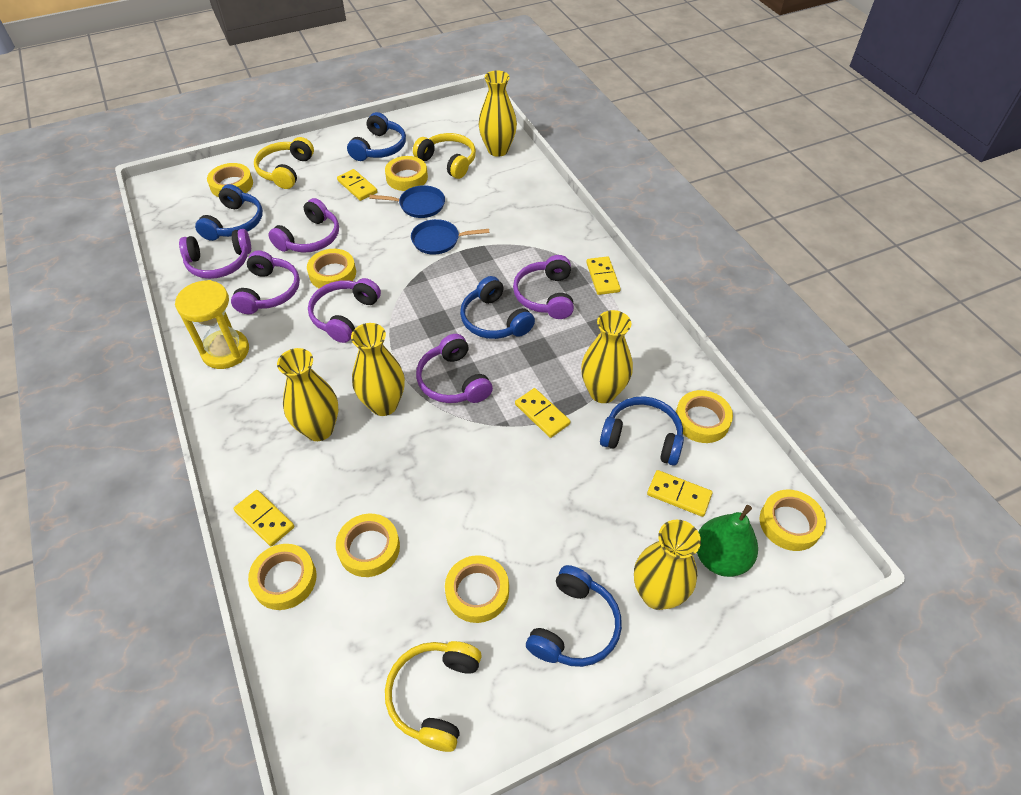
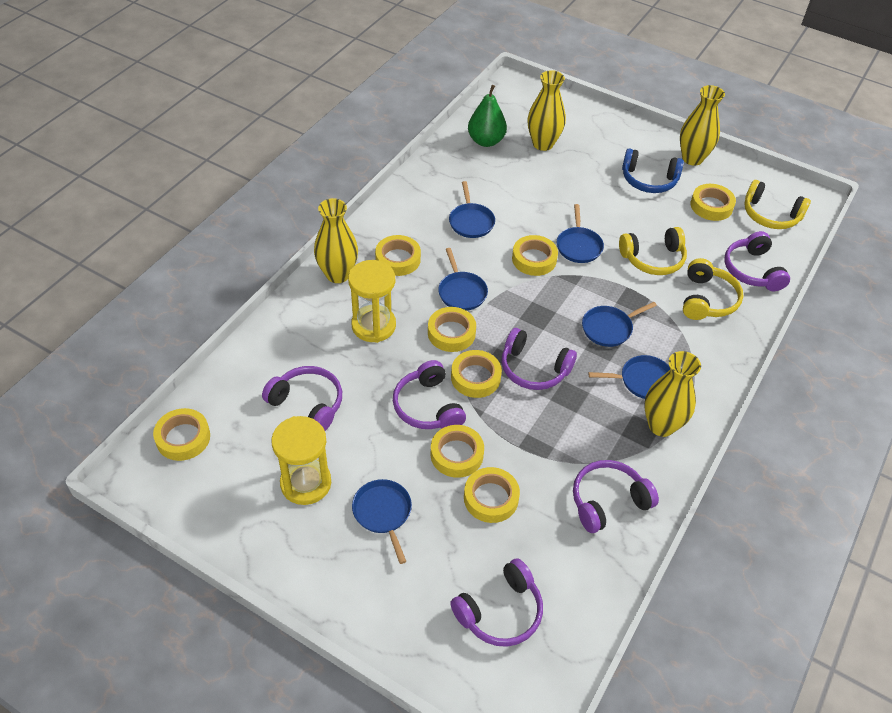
blue headphones: 5 -> 1
blue pan: 2 -> 6
yellow domino: 5 -> 0
yellow hourglass: 1 -> 2
yellow vase: 5 -> 4

